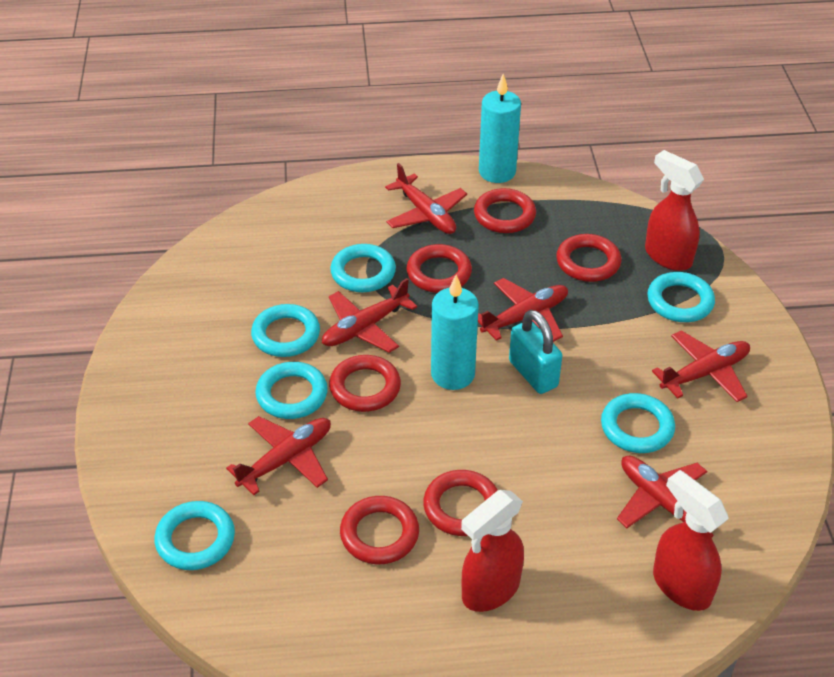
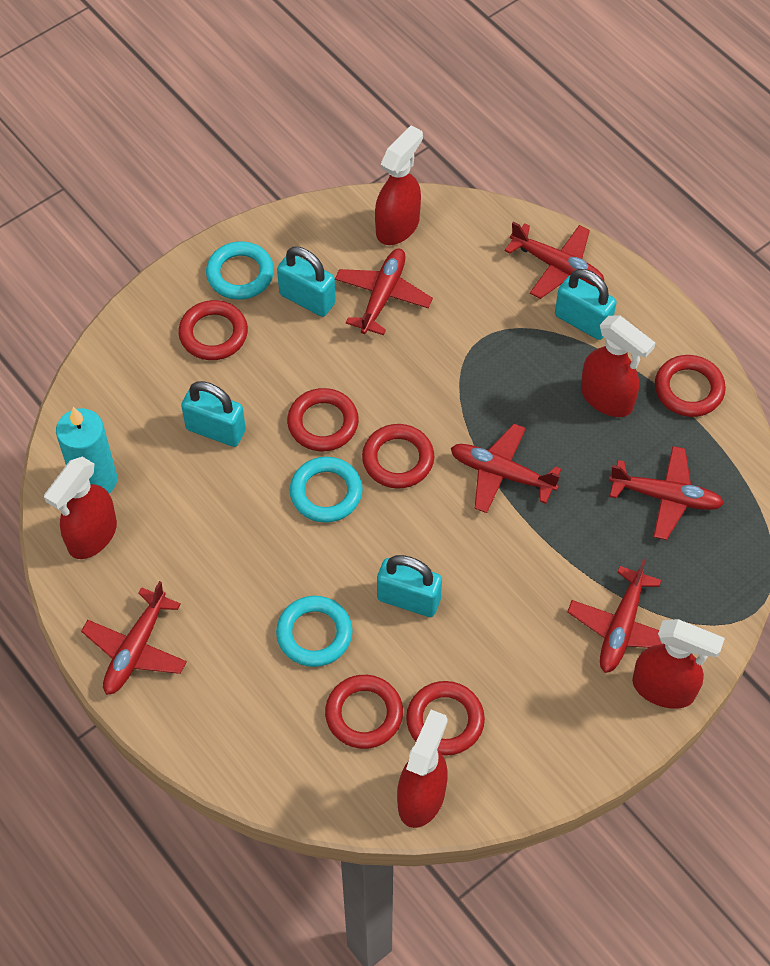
red spray bottle: 3 -> 5
turquoise candle: 2 -> 1
turquoise padlock: 1 -> 4
turquoise ring: 6 -> 3

